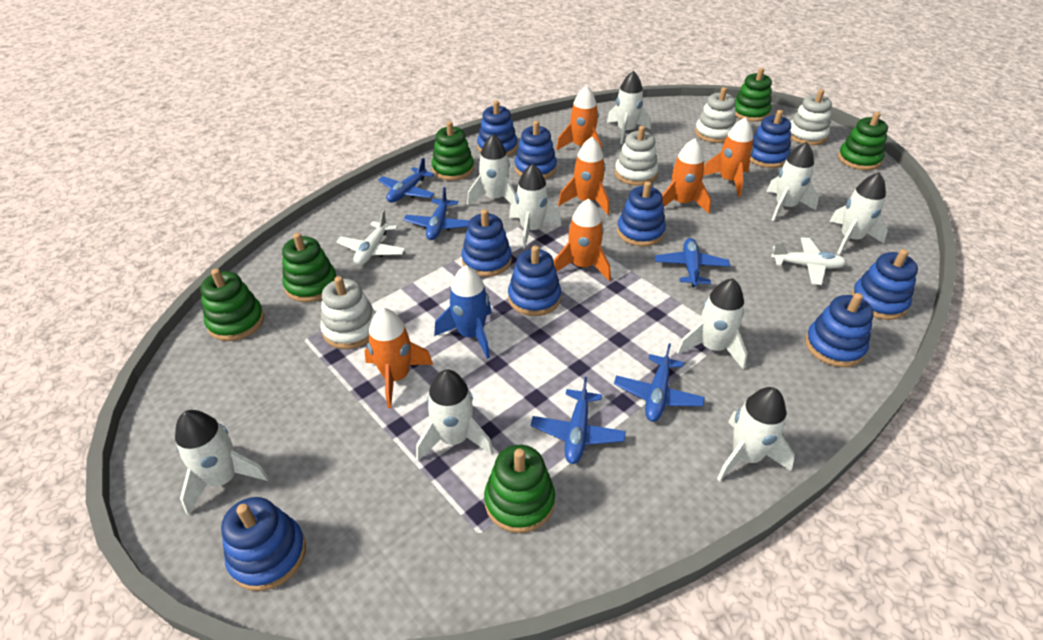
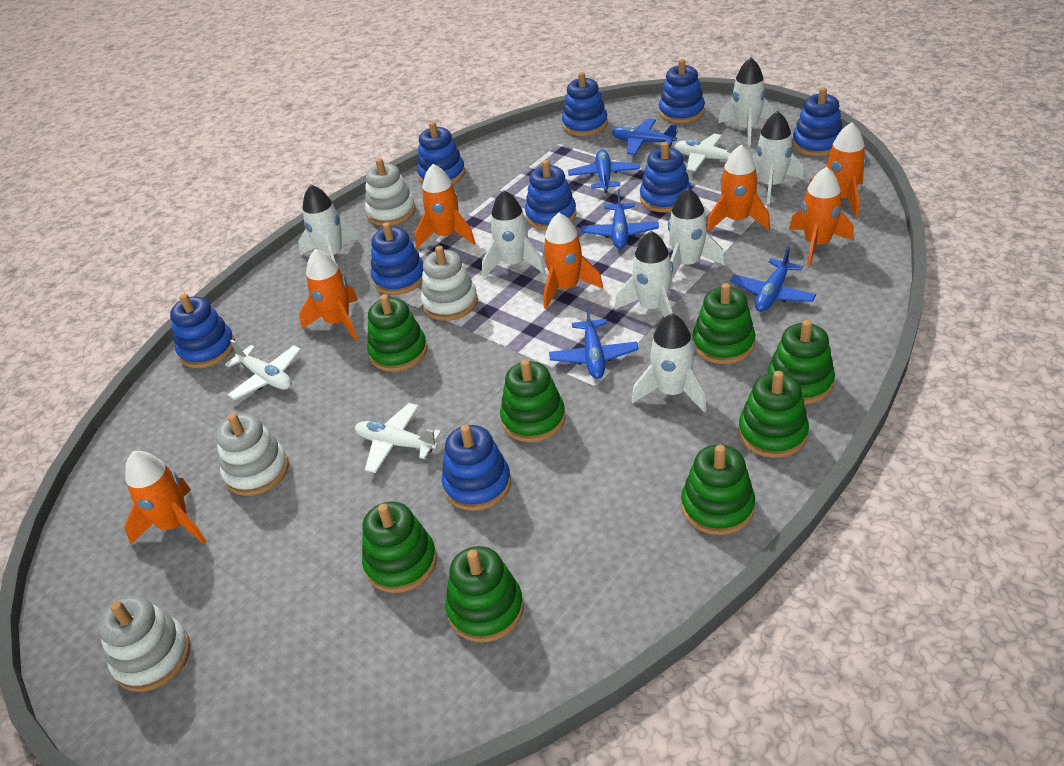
blue rocket: 1 -> 0
green stacking toy: 6 -> 8
orange rocket: 6 -> 7
white plane: 2 -> 3
white rocket: 9 -> 7

